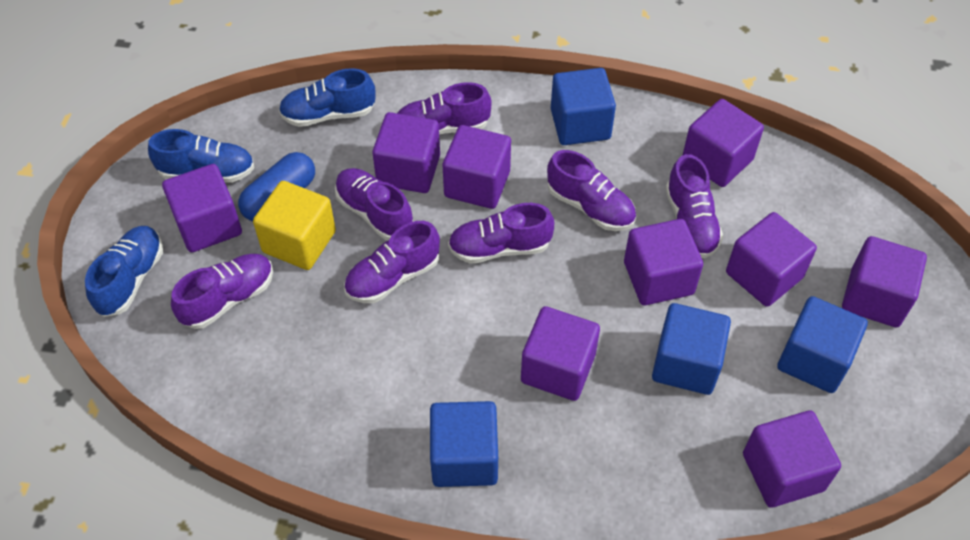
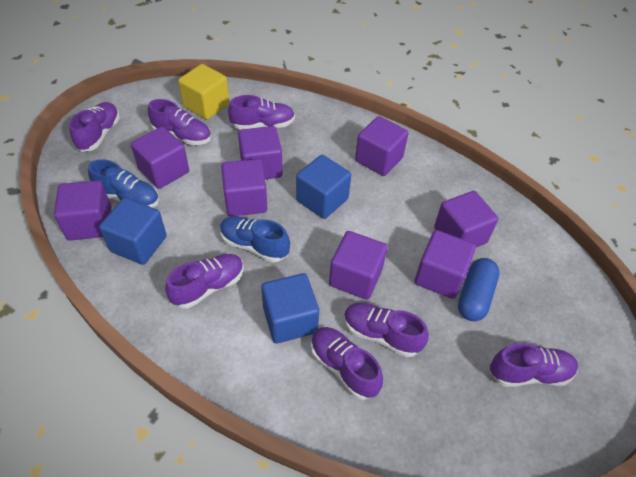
blue cube: 4 -> 3
blue shoe: 3 -> 2
purple cube: 9 -> 8

